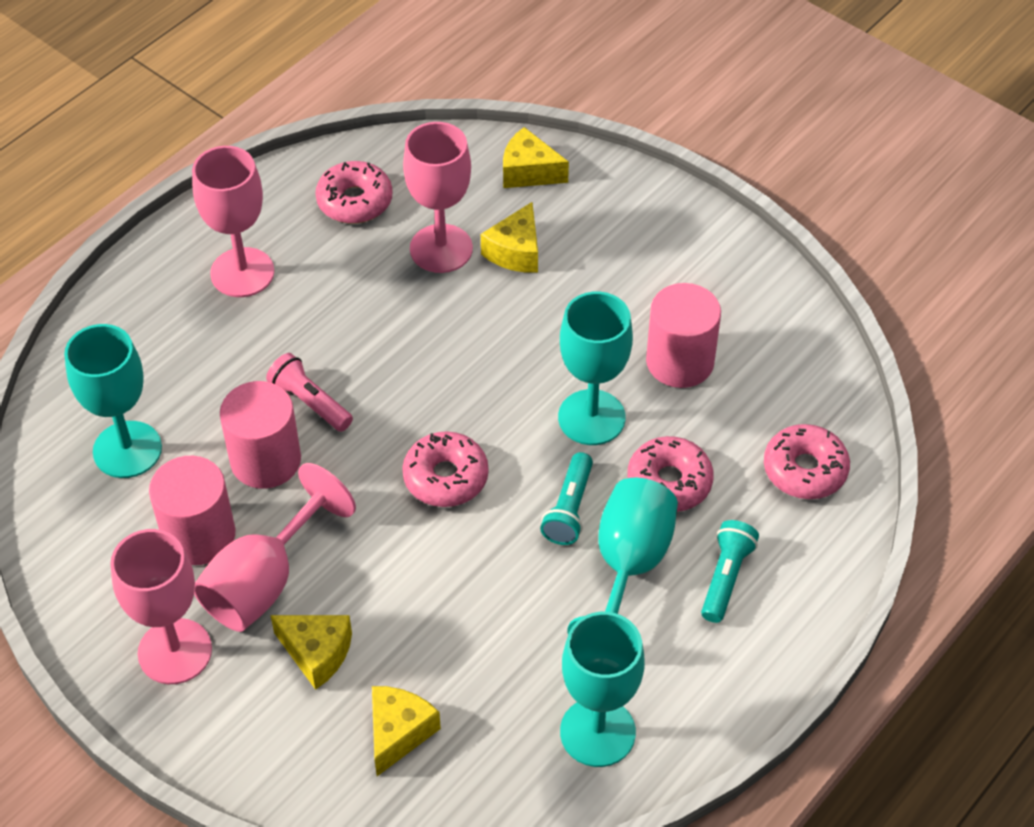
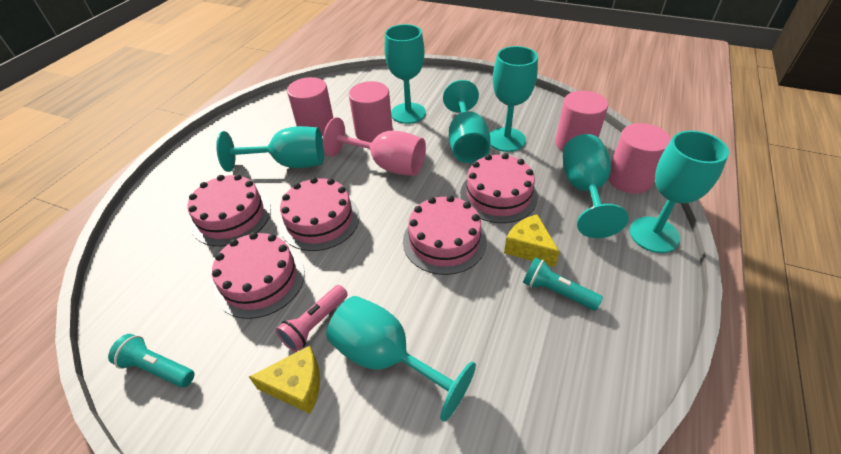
pink cake: 0 -> 5
pink cylinder: 3 -> 4
pink donut: 4 -> 0
pink goblet: 4 -> 1
turquoise goblet: 4 -> 7
yellow cheese: 4 -> 2

